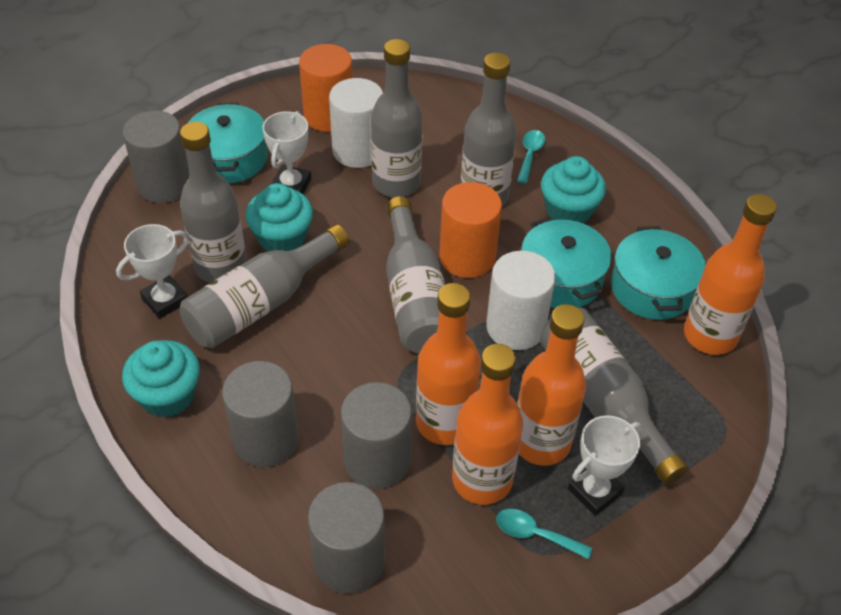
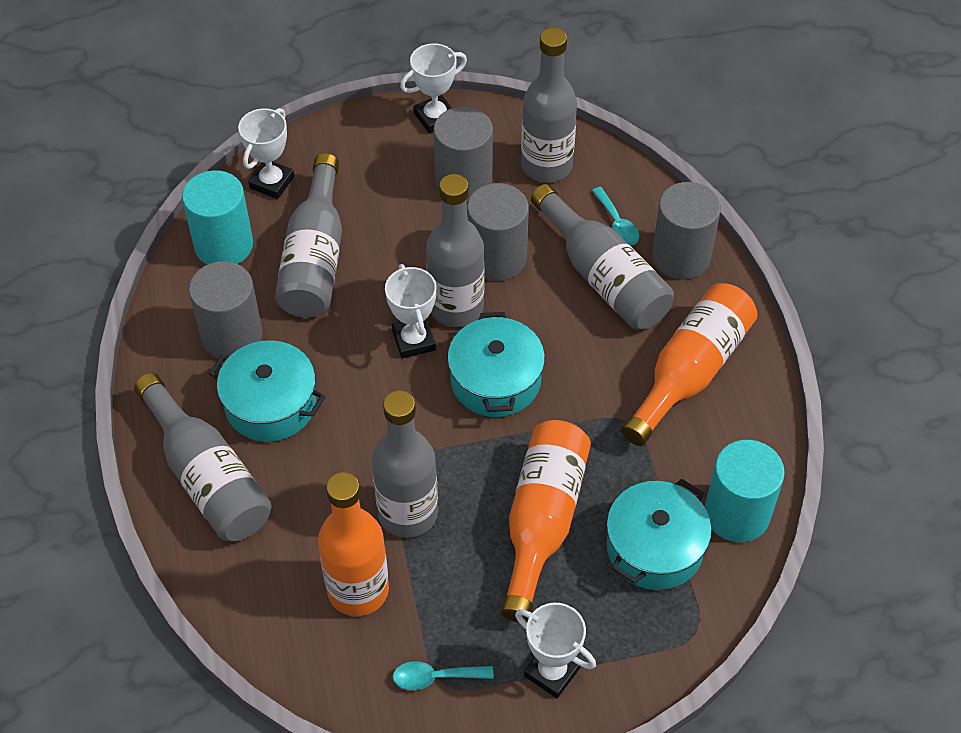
orange bottle: 4 -> 3
orange cylinder: 2 -> 0
turquoise cupcake: 3 -> 0
turquoise cylinder: 0 -> 2
white cylinder: 2 -> 0
white trophy: 3 -> 4

